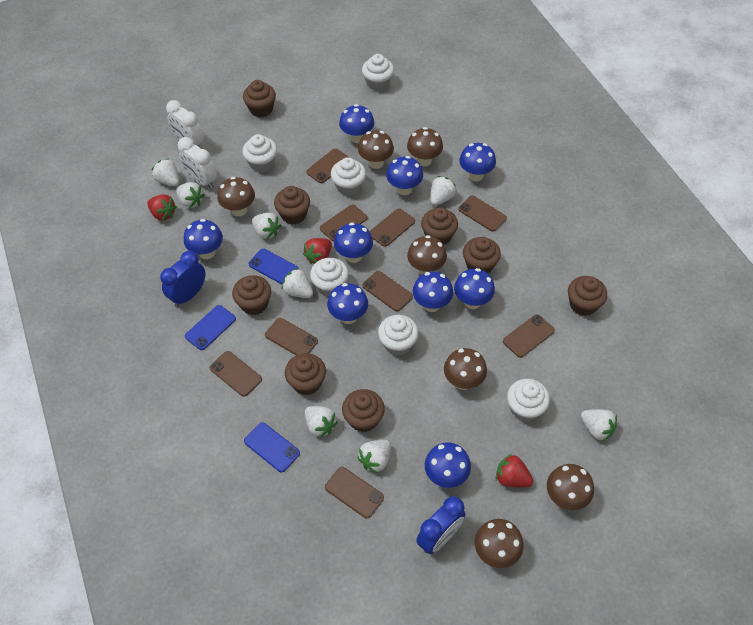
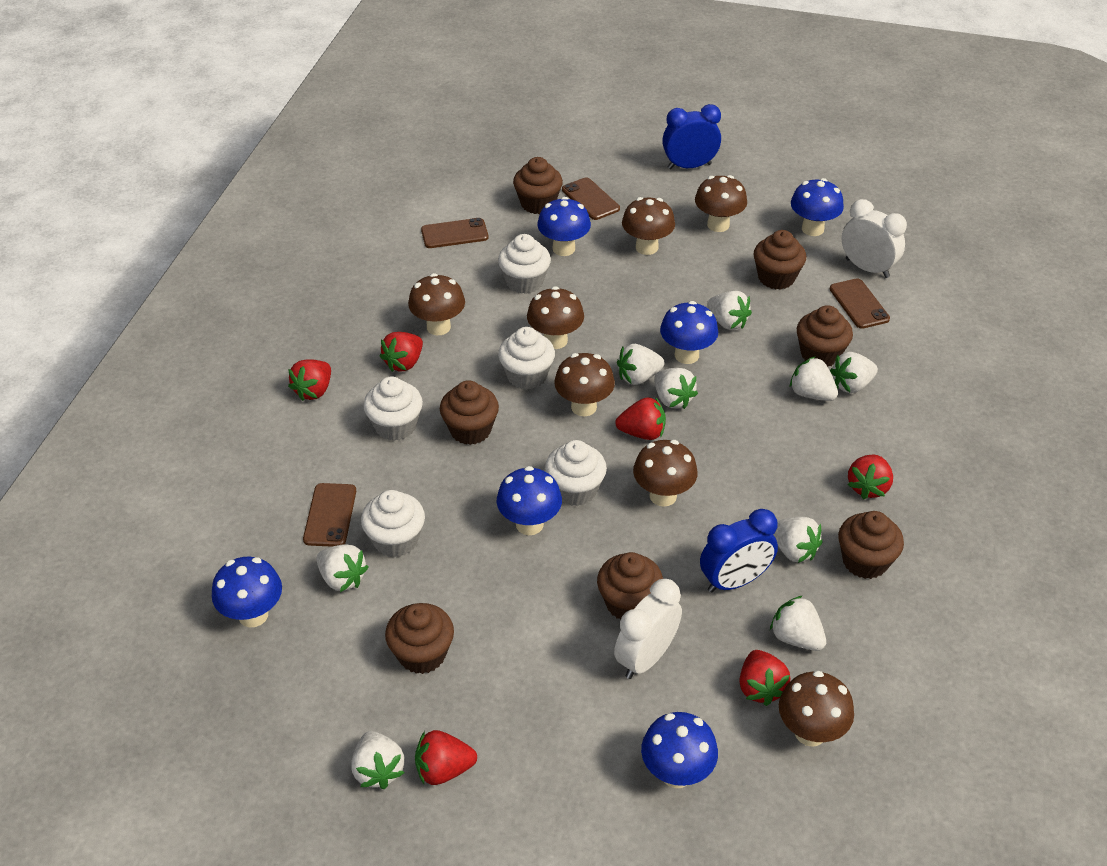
blue mushroom: 9 -> 6
blue phone: 3 -> 0
brown cupcake: 8 -> 7
brown phone: 9 -> 4
red strawberry: 3 -> 6
white cupcake: 6 -> 5
white strawberry: 8 -> 9

